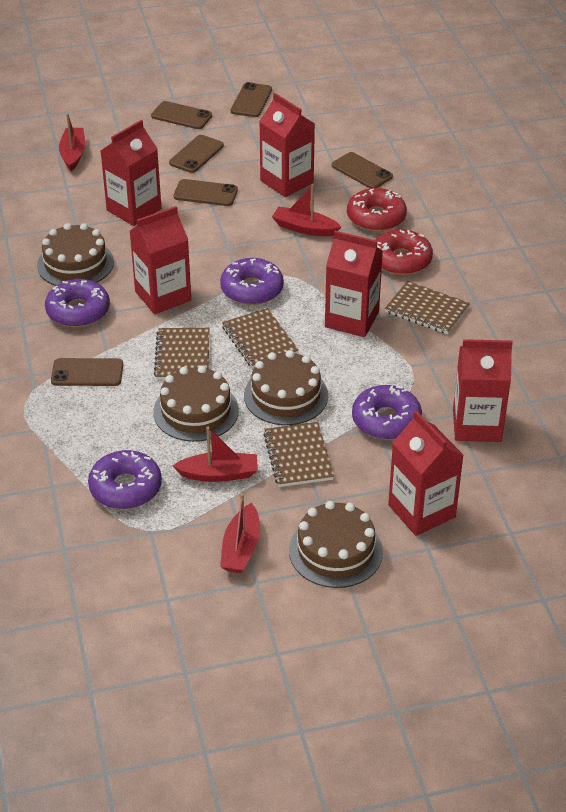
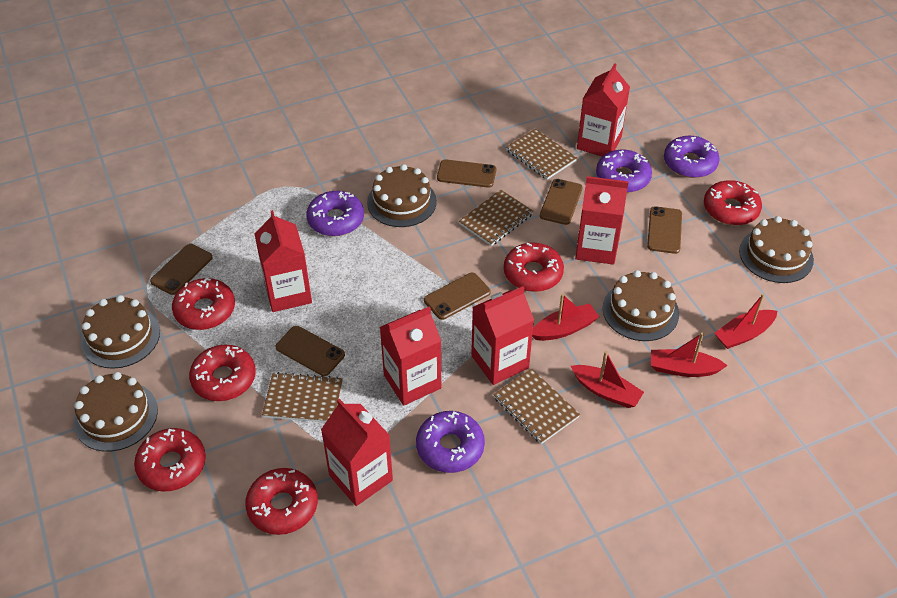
brown cake: 4 -> 5
red donut: 2 -> 6

